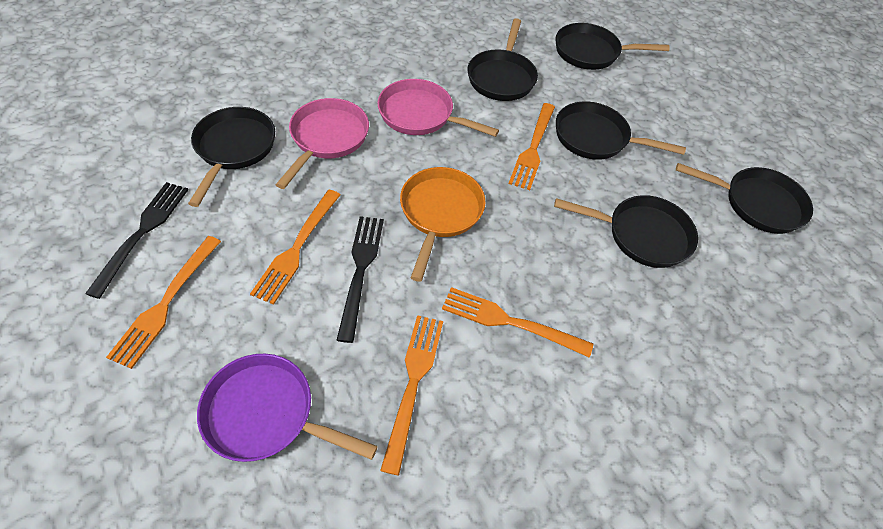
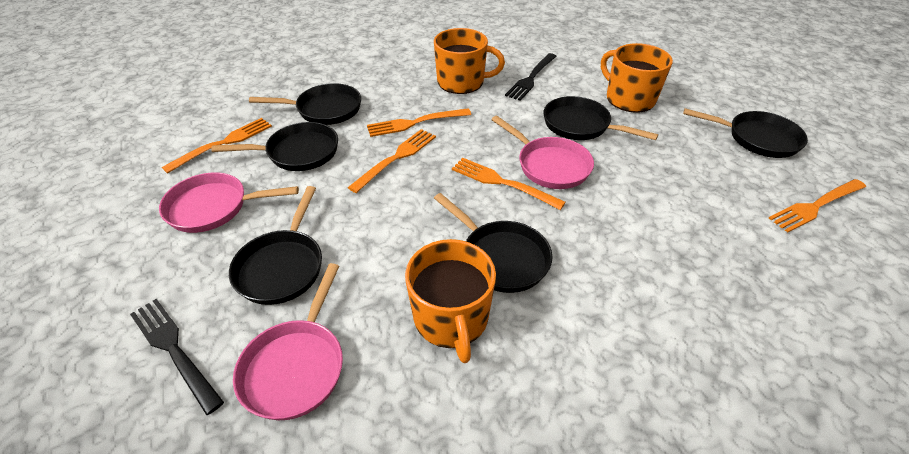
orange mug: 0 -> 3
orange pan: 1 -> 0
pink pan: 2 -> 3
purple pan: 1 -> 0

